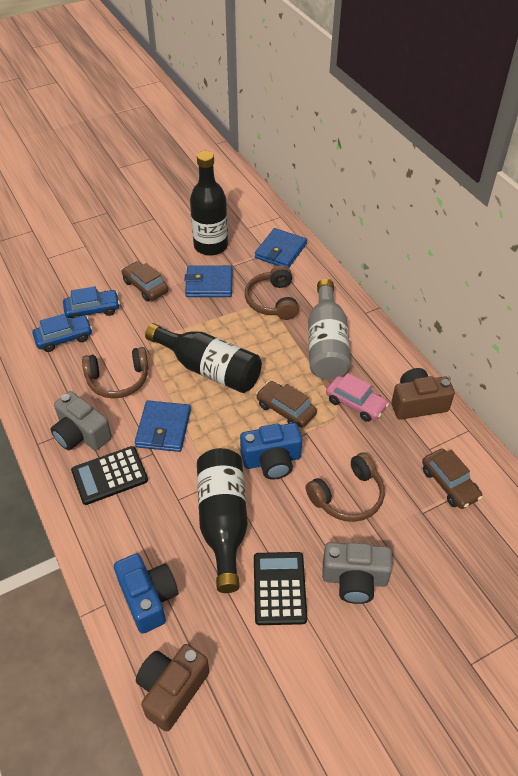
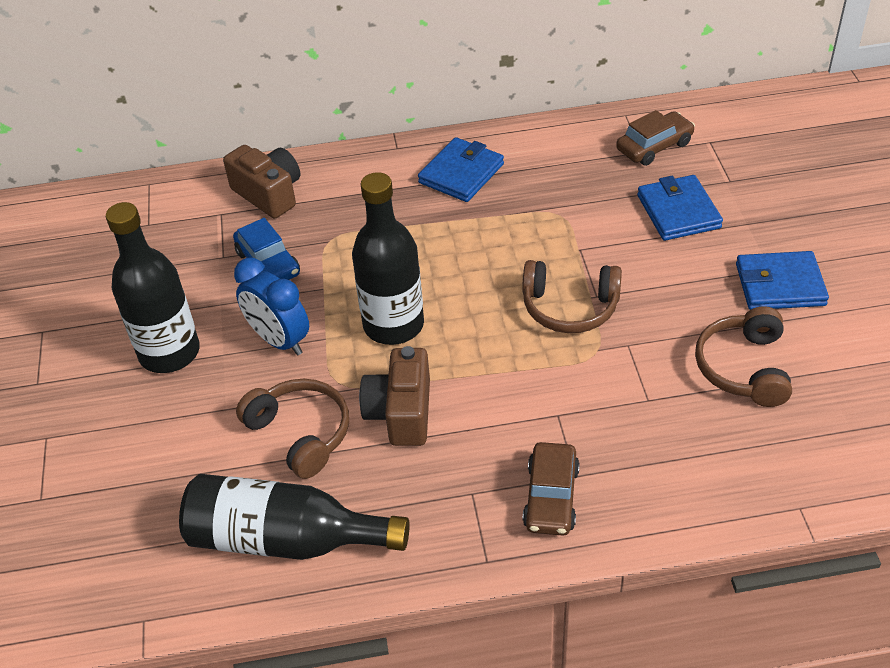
black calculator: 2 -> 0
blue camera: 2 -> 0
blue car: 2 -> 1
blue clock: 0 -> 1
brown car: 3 -> 2
grey bottle: 1 -> 0
grey camera: 2 -> 0
pink car: 1 -> 0

